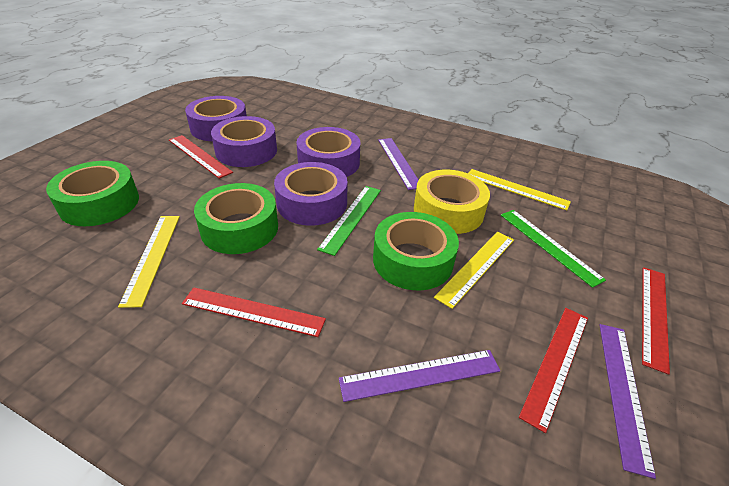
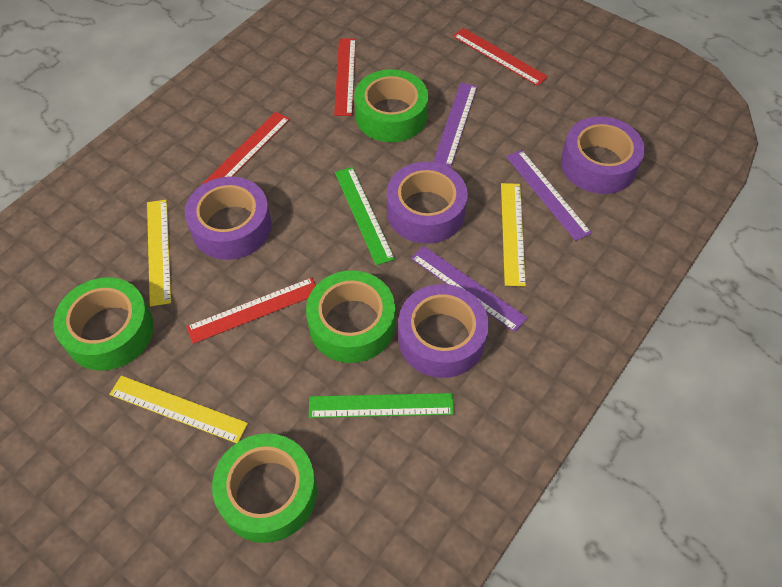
green tape: 3 -> 4
yellow tape: 1 -> 0

